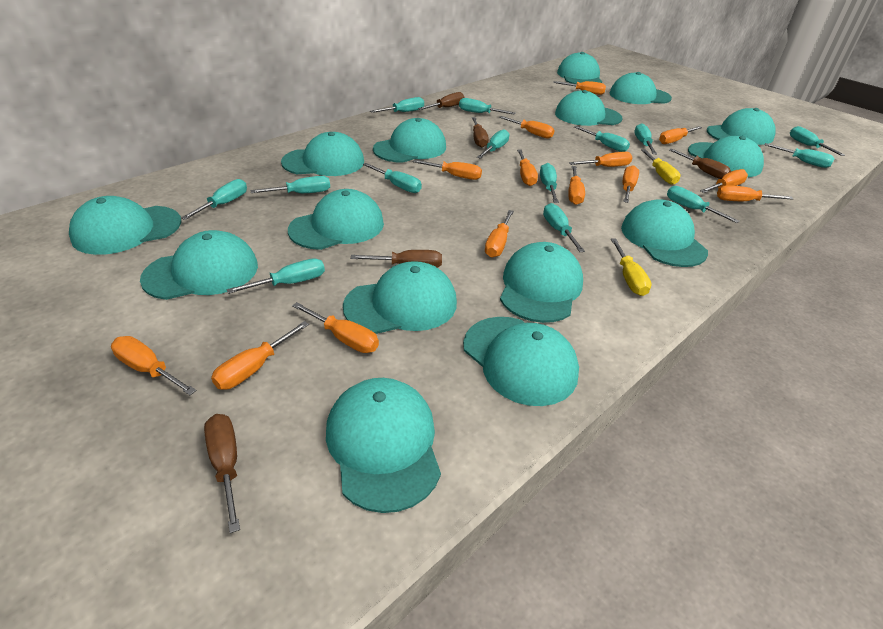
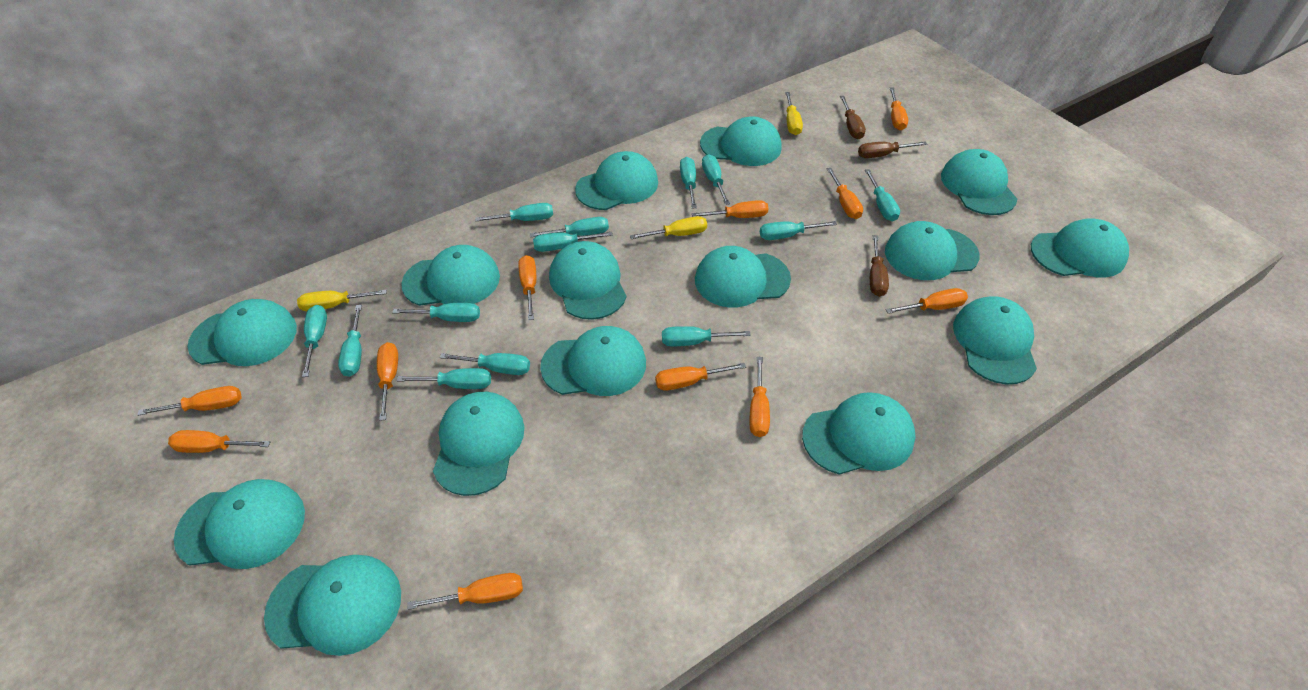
brown screwdriver: 5 -> 3
orange screwdriver: 14 -> 11
turquoise screwdriver: 14 -> 13
yellow screwdriver: 2 -> 3

